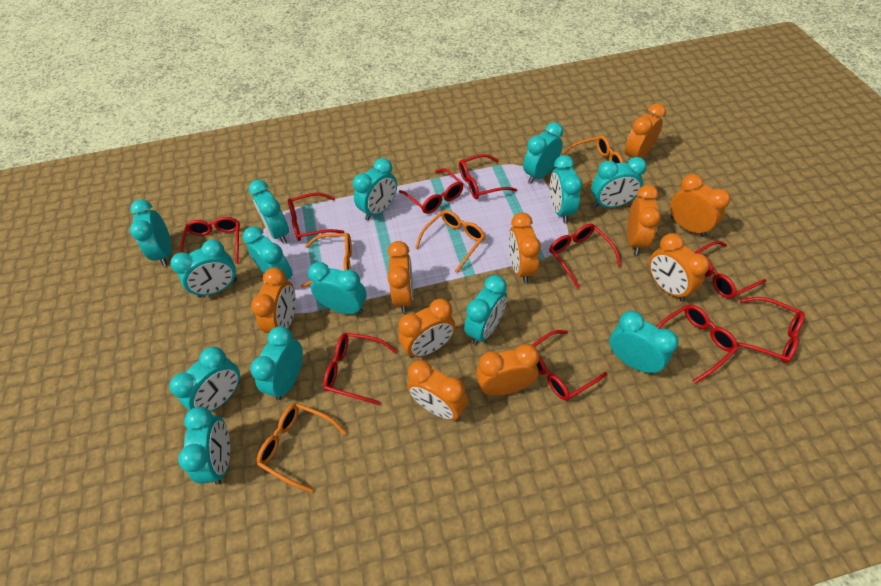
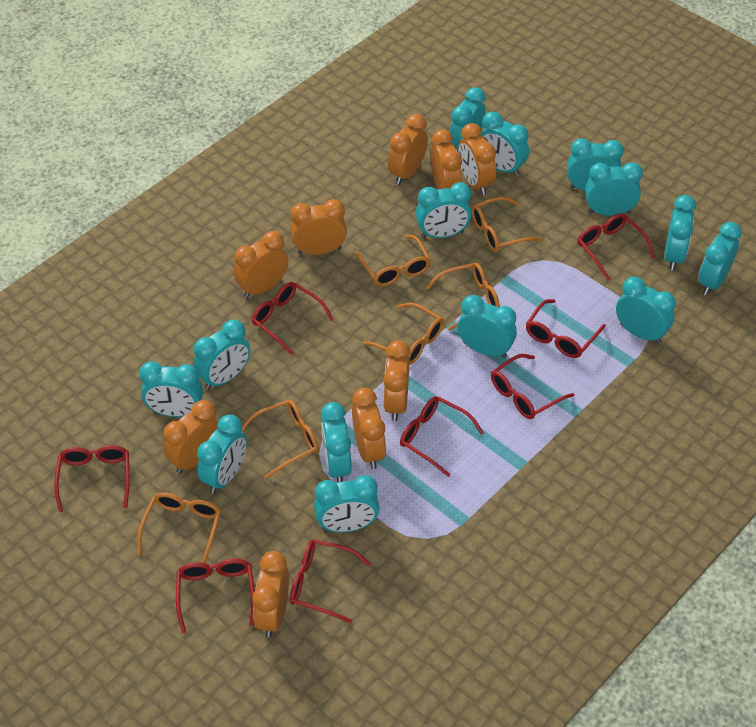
orange clock: 10 -> 9
orange glasses: 4 -> 6
red glasses: 10 -> 8

